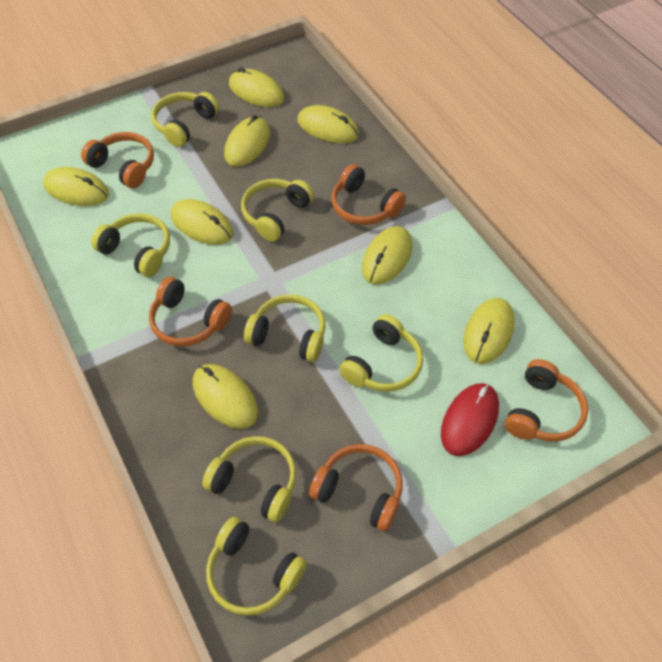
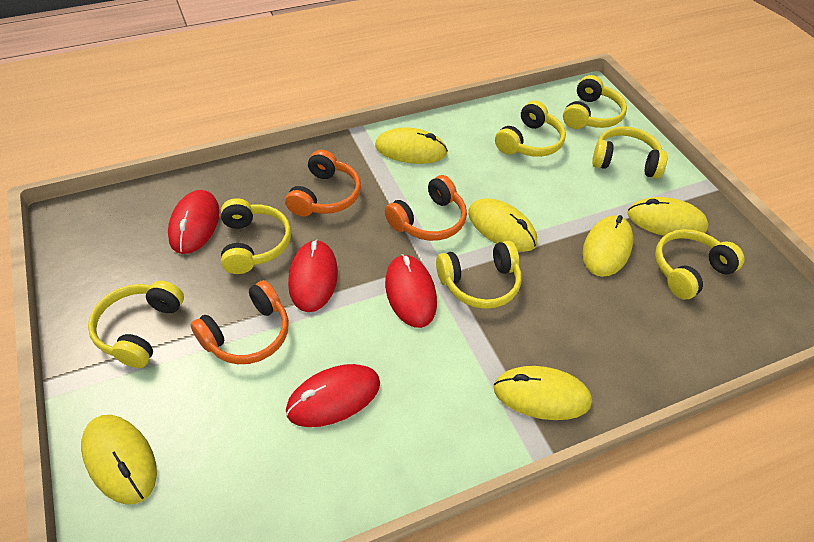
orange headphones: 5 -> 3
red mouse: 1 -> 4
yellow mouse: 8 -> 6

